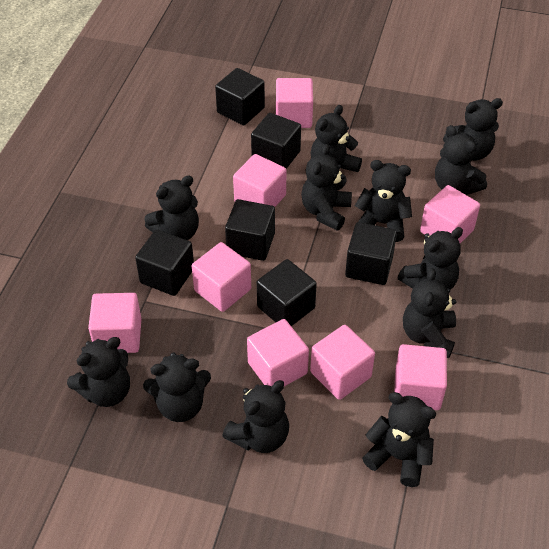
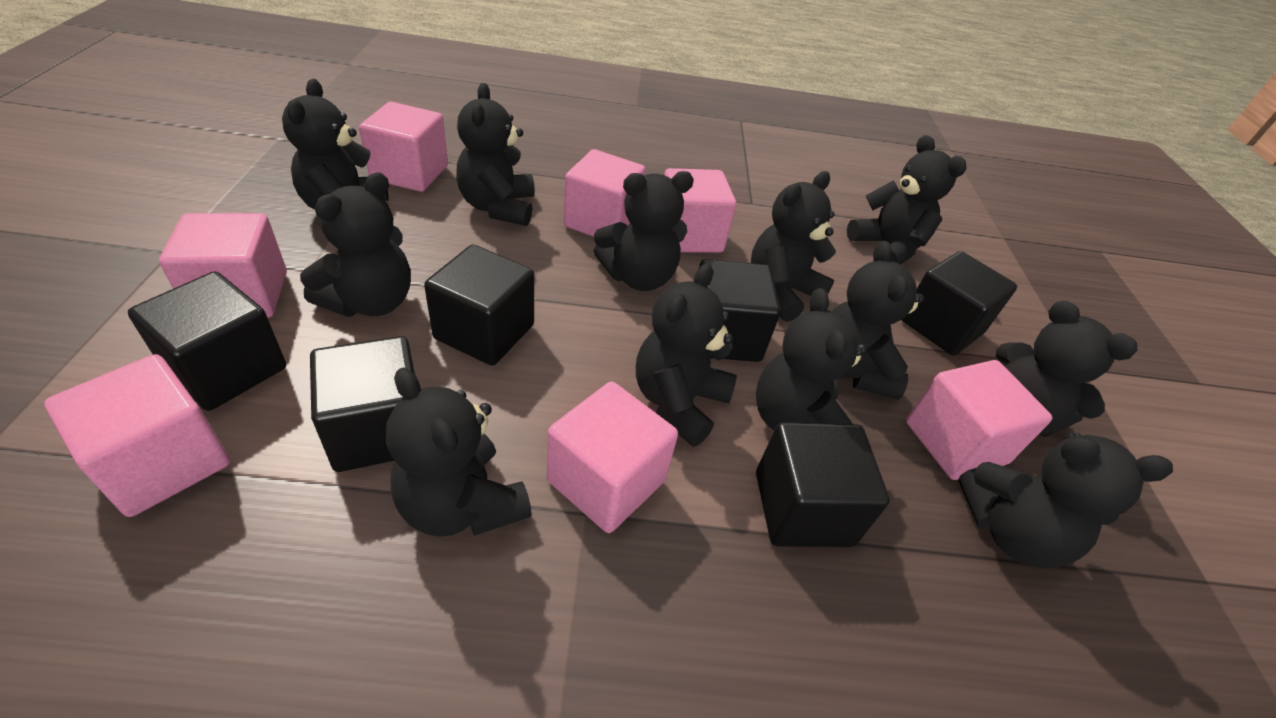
pink cube: 8 -> 7

